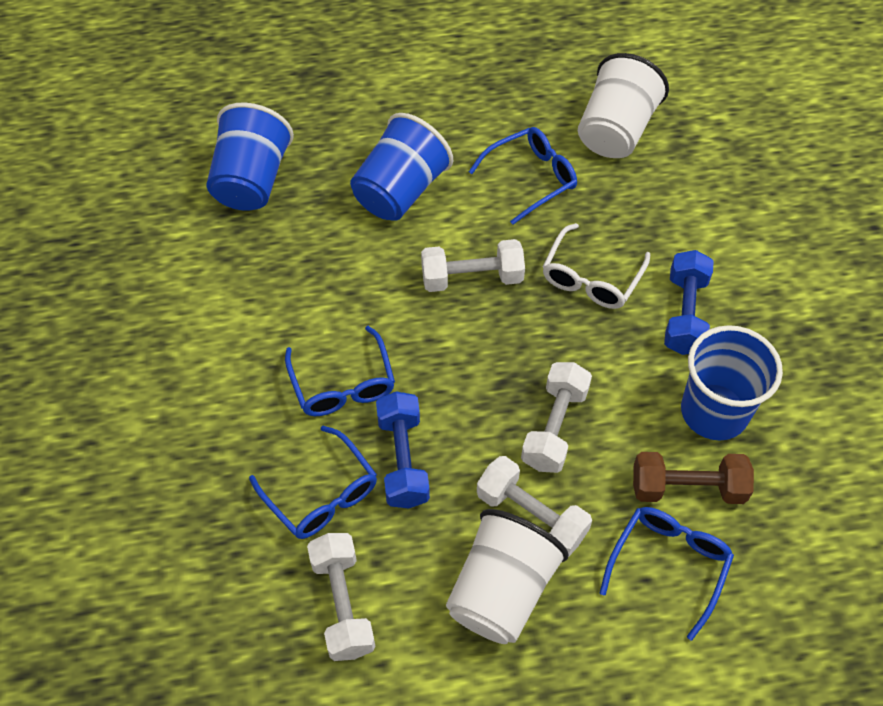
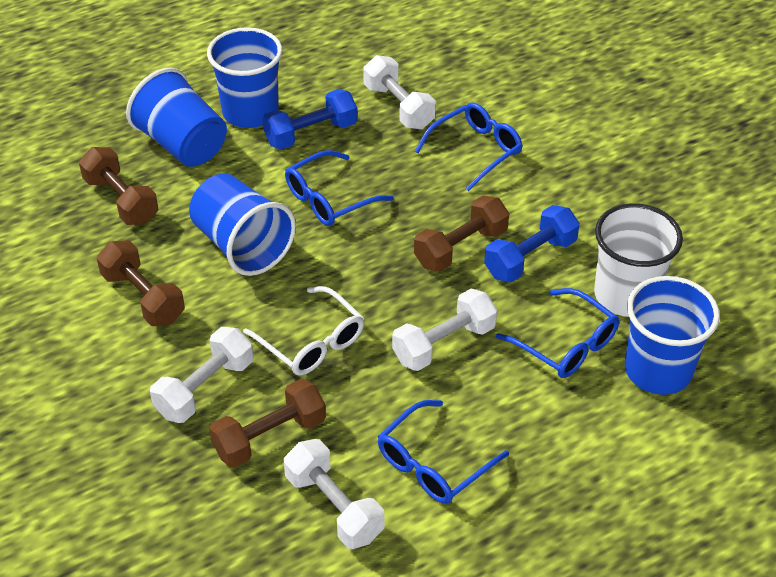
blue cup: 3 -> 4
brown dumbbell: 1 -> 4
white cup: 2 -> 1

